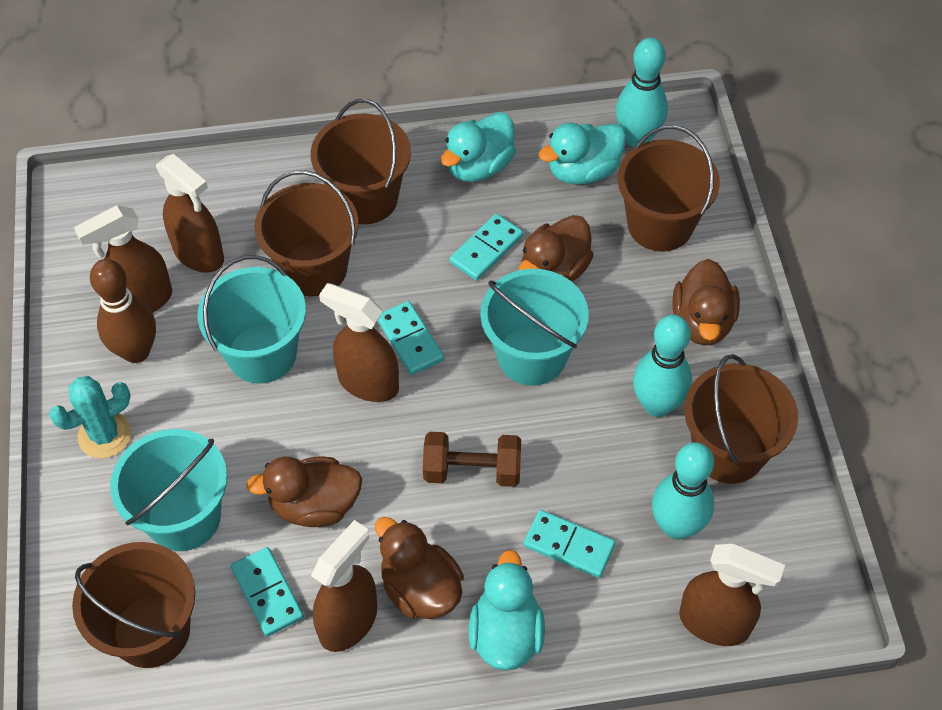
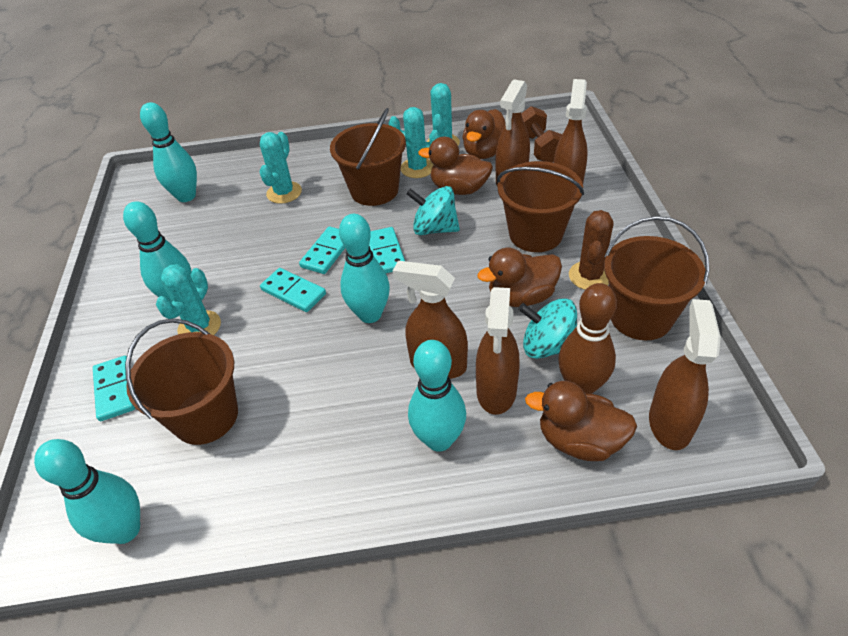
brown bucket: 5 -> 4
brown cactus: 0 -> 1
turquoise bowling pin: 3 -> 5
turquoise bucket: 3 -> 0
turquoise cactus: 1 -> 4
turquoise duck: 3 -> 0
turquoise spinning top: 0 -> 2

